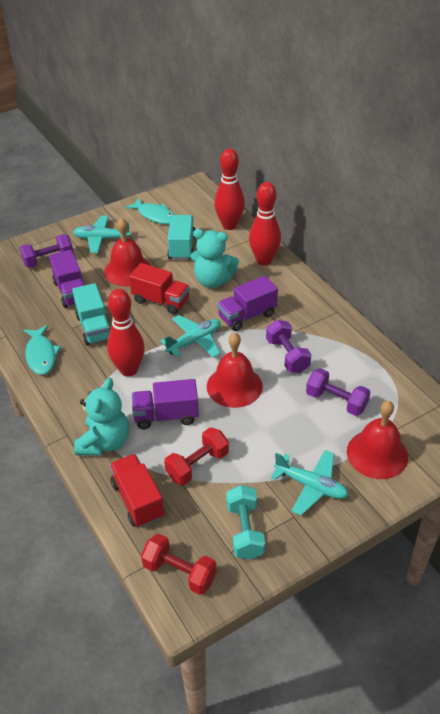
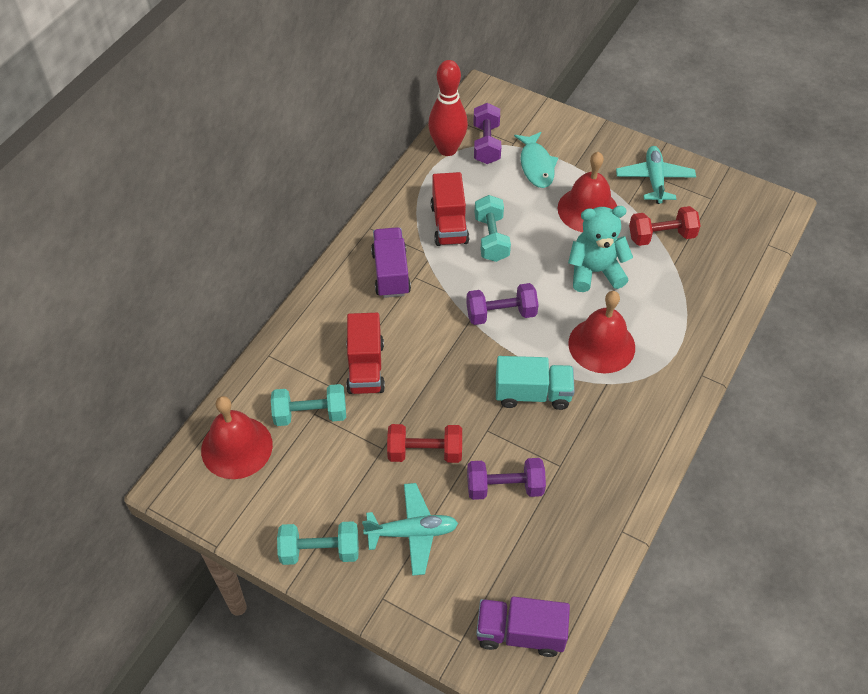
purple truck: 3 -> 2
red bowling pin: 3 -> 1
turquoise dumbbell: 1 -> 3
turquoise fish: 2 -> 1
turquoise plane: 3 -> 2
turquoise teddy bear: 2 -> 1
turquoise truck: 2 -> 1

